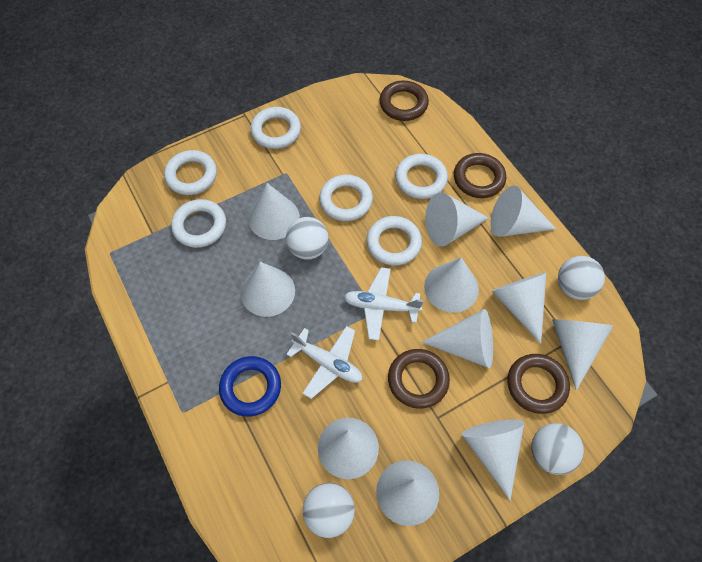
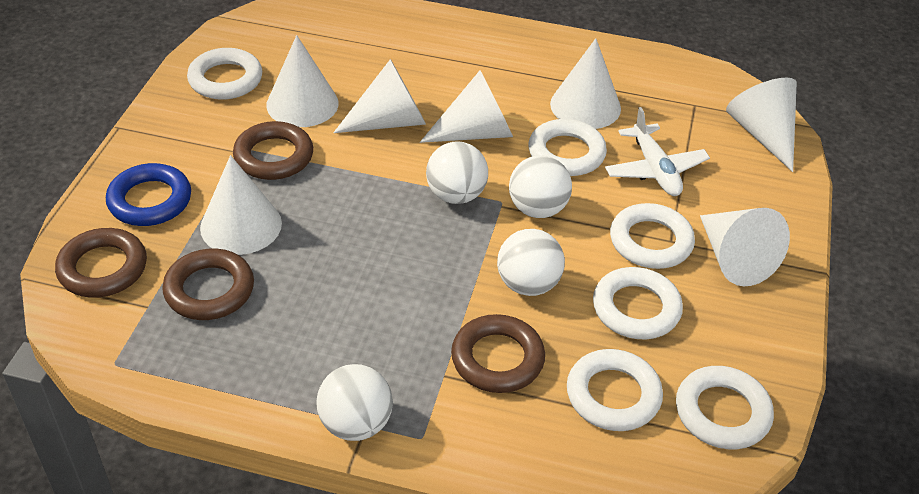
white cone: 11 -> 7
white plane: 2 -> 1

